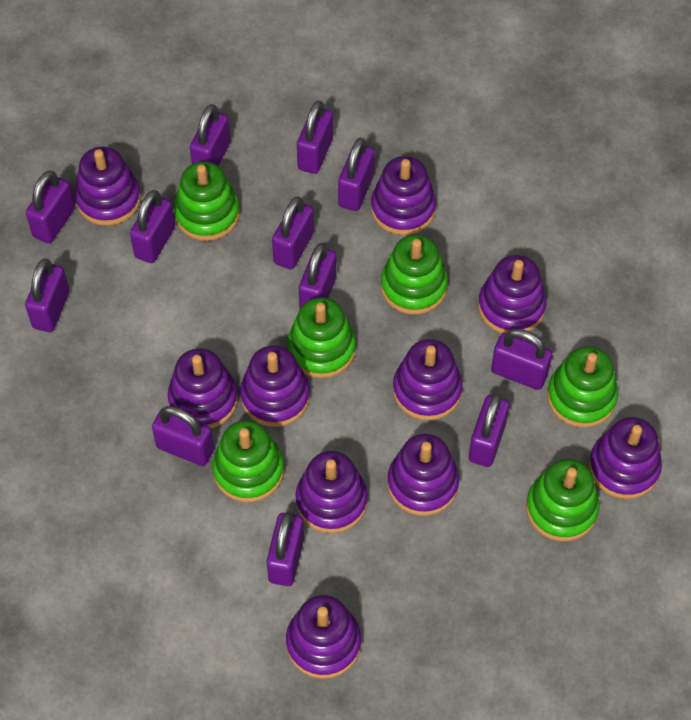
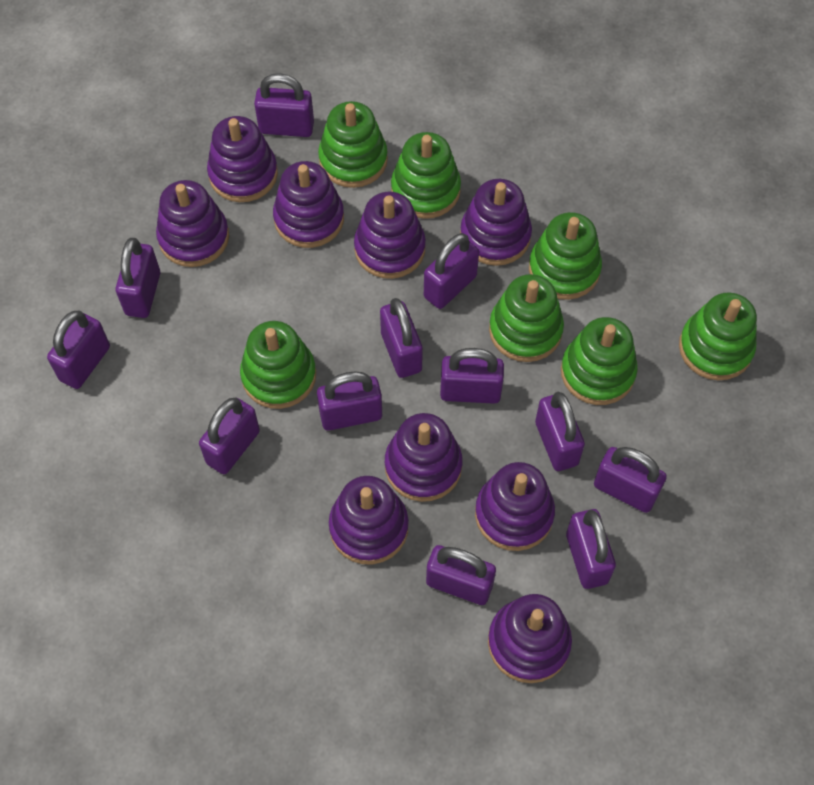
green stacking toy: 6 -> 7
purple stacking toy: 10 -> 9

